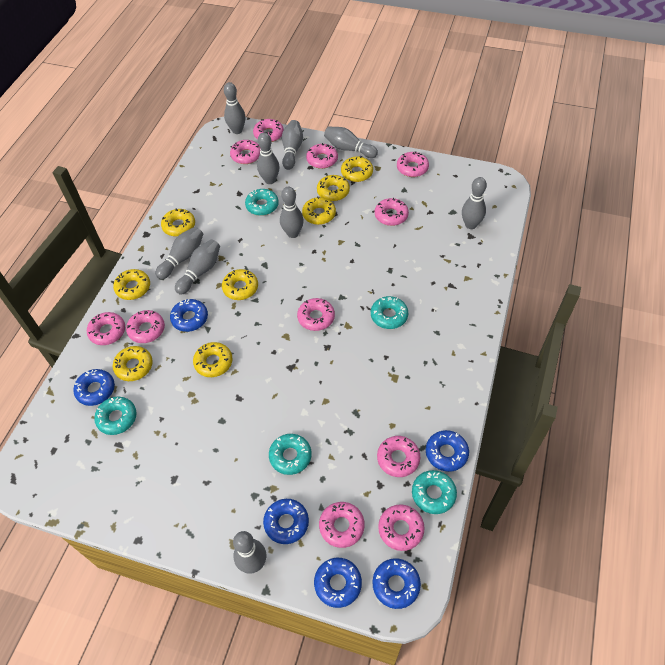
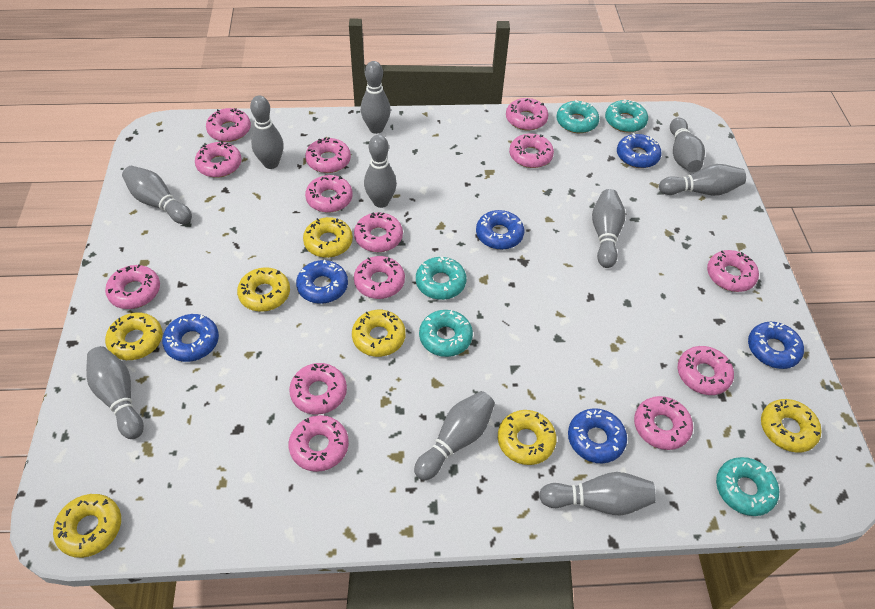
grey bowling pin: 9 -> 10
pink donut: 11 -> 14
yellow donut: 8 -> 7

